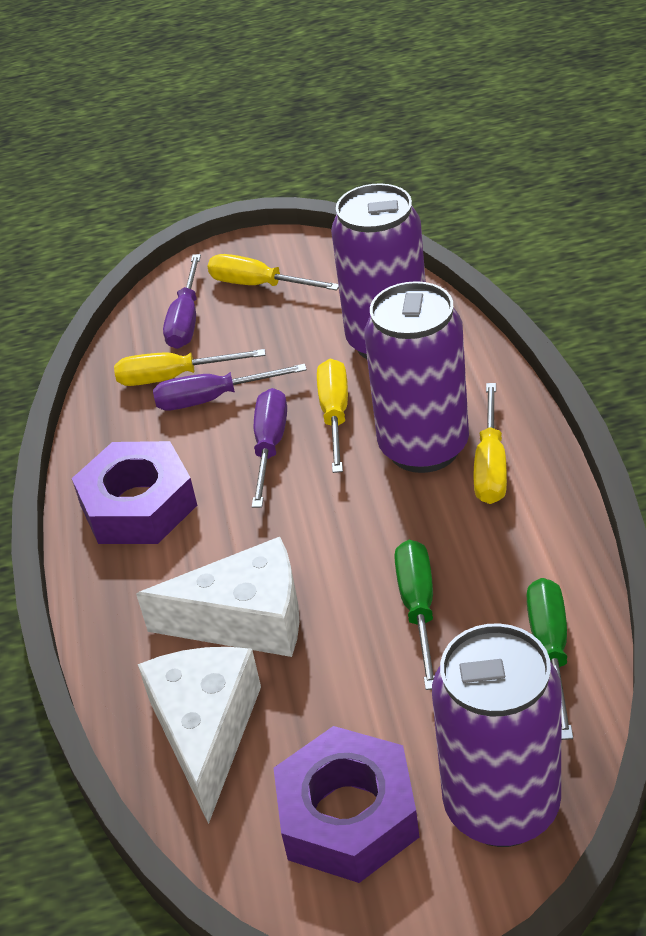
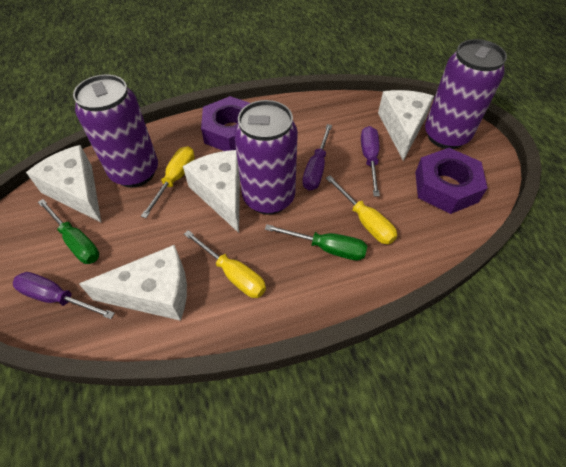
white cheese: 2 -> 4
yellow screwdriver: 4 -> 3

